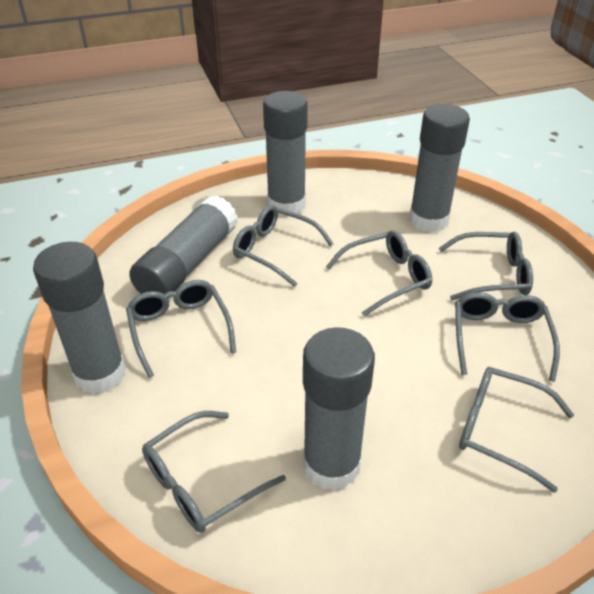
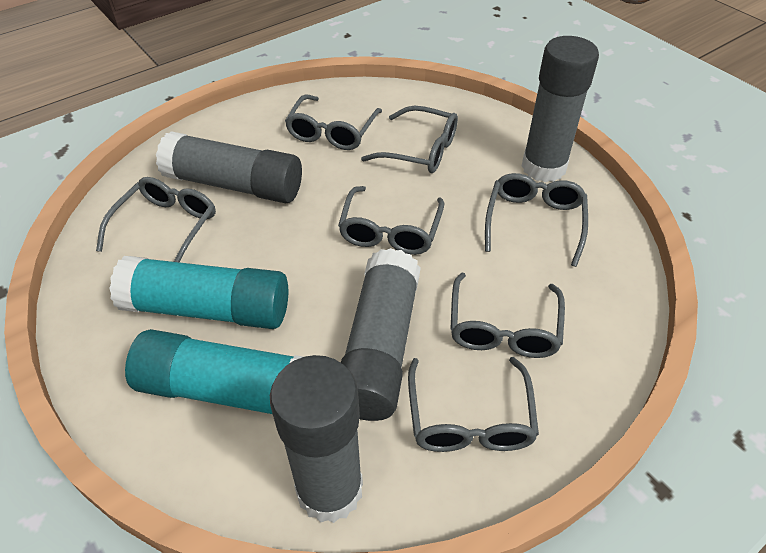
grey glue stick: 5 -> 4
turquoise glue stick: 0 -> 2

